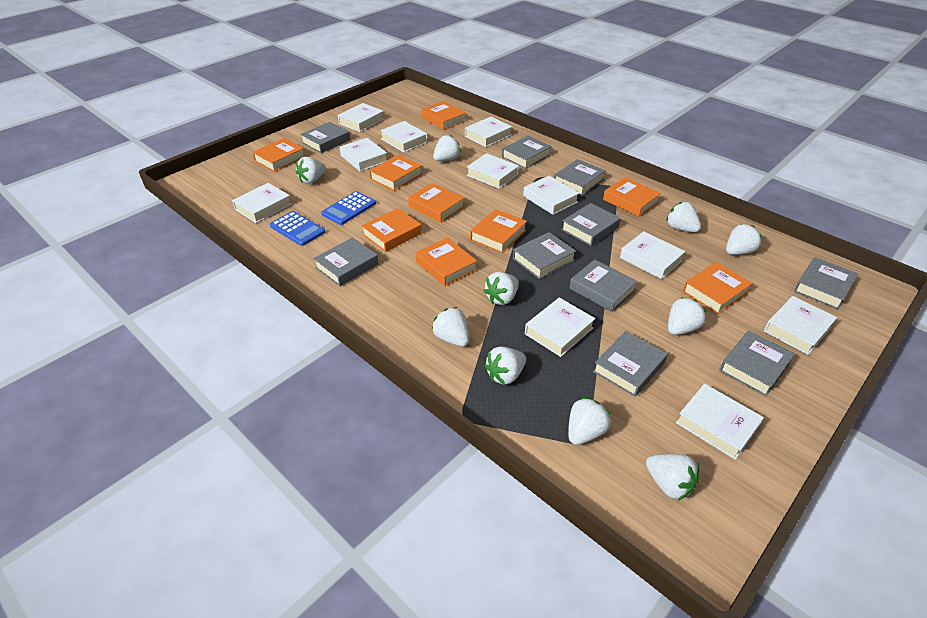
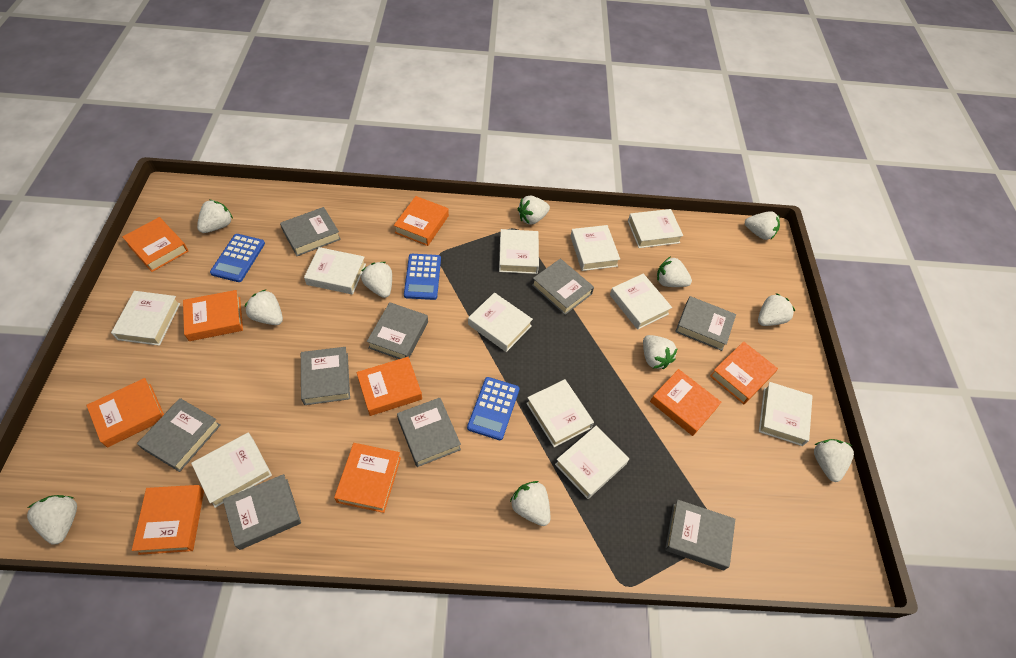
blue calculator: 2 -> 3
grey book: 10 -> 9
white strawberry: 10 -> 11

